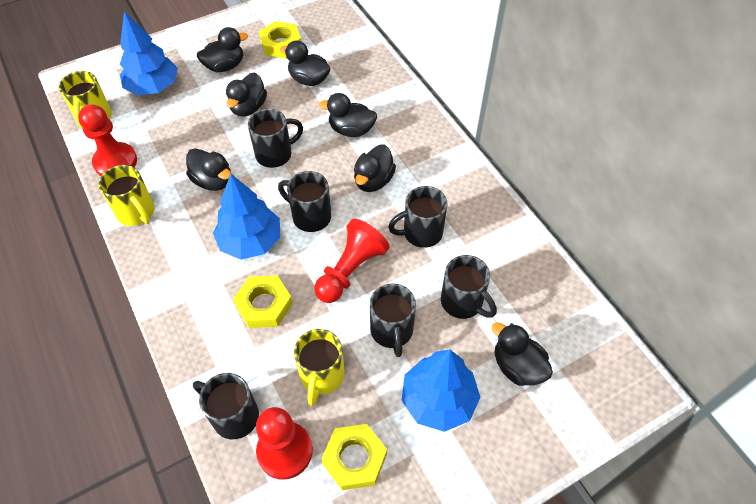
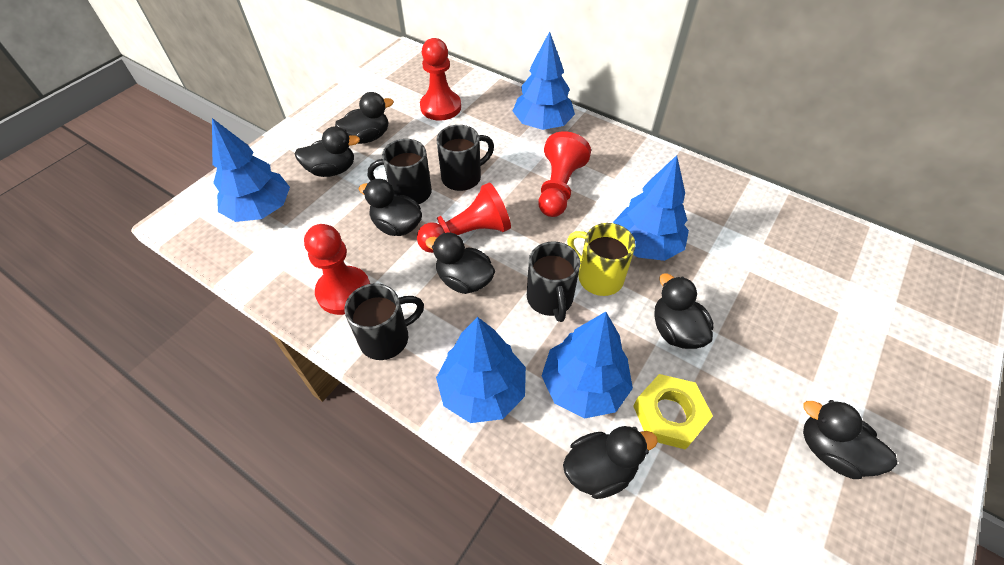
black mug: 6 -> 4
blue tree: 3 -> 5
red pawn: 3 -> 4
yellow mug: 3 -> 1
yellow nut: 3 -> 1

